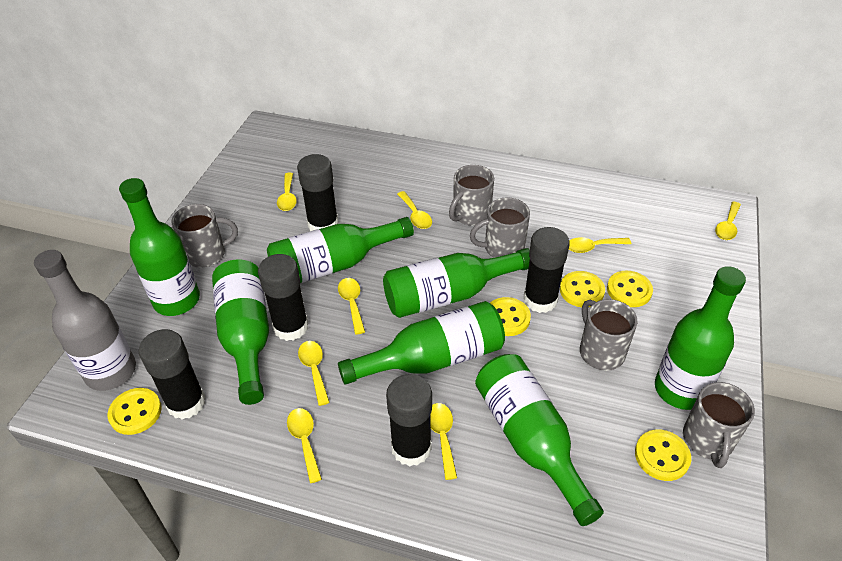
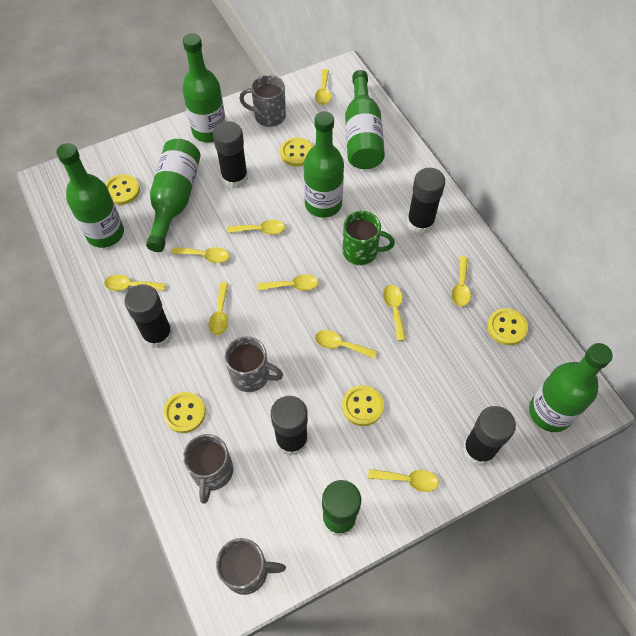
green bottle: 7 -> 6
green glue stick: 0 -> 1
green mug: 0 -> 1
grey bottle: 1 -> 0
grey mug: 5 -> 4
yellow spoon: 8 -> 10

